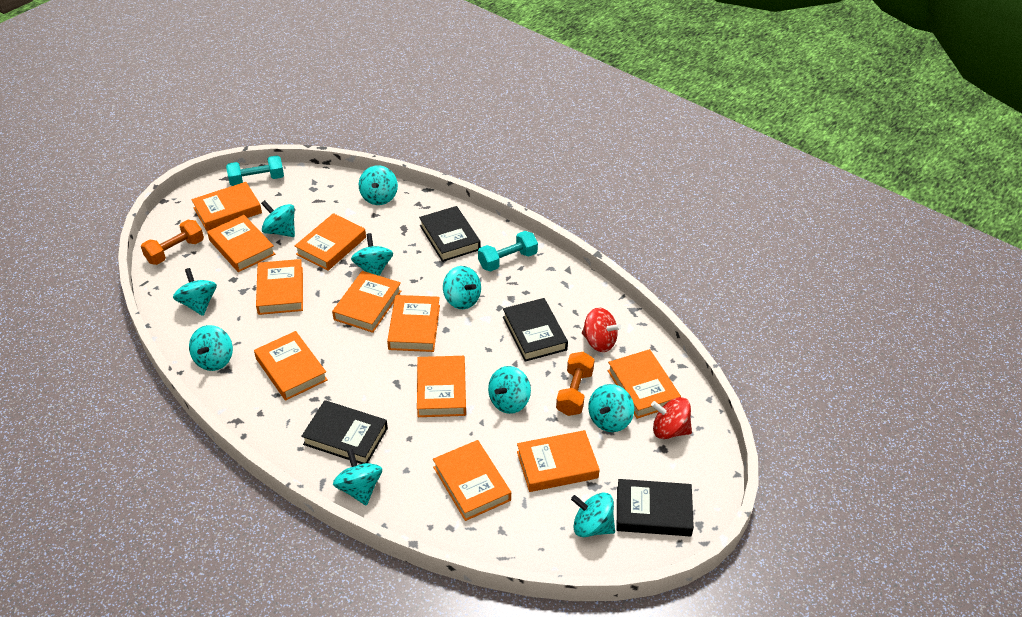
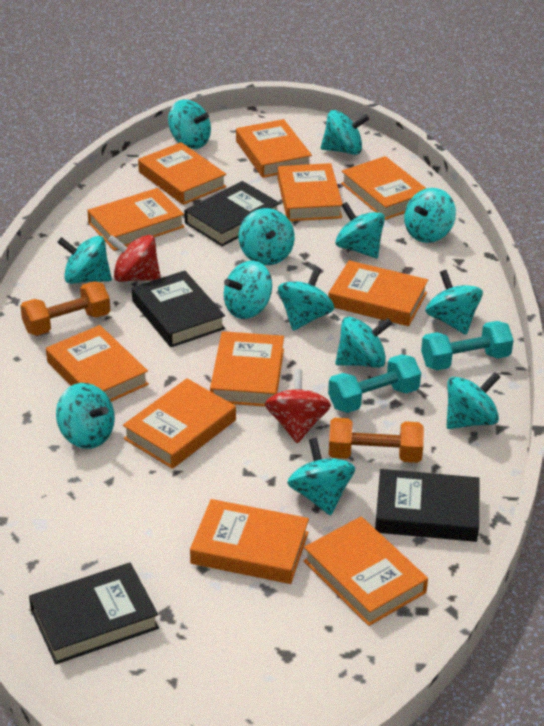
turquoise spinning top: 10 -> 13

